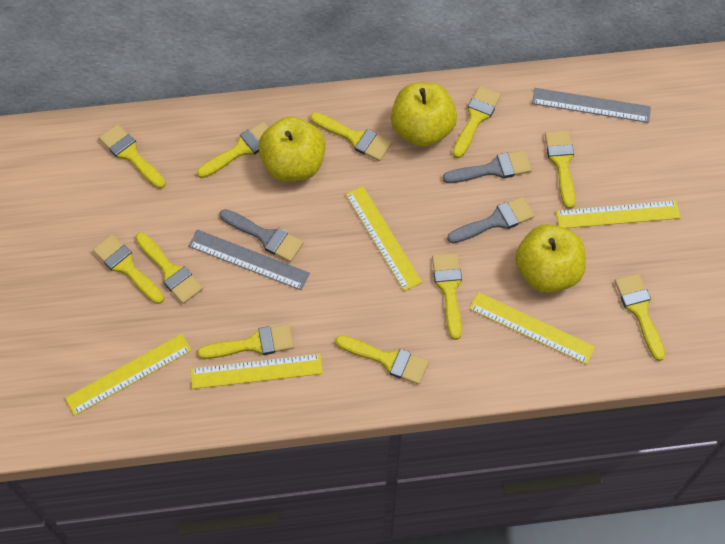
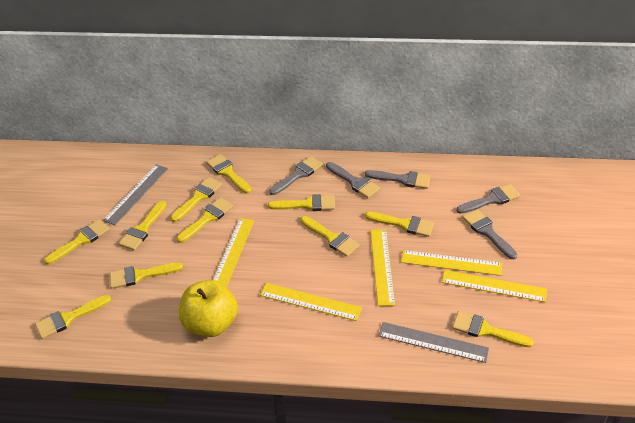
grey brush: 3 -> 5
yellow apple: 3 -> 1

